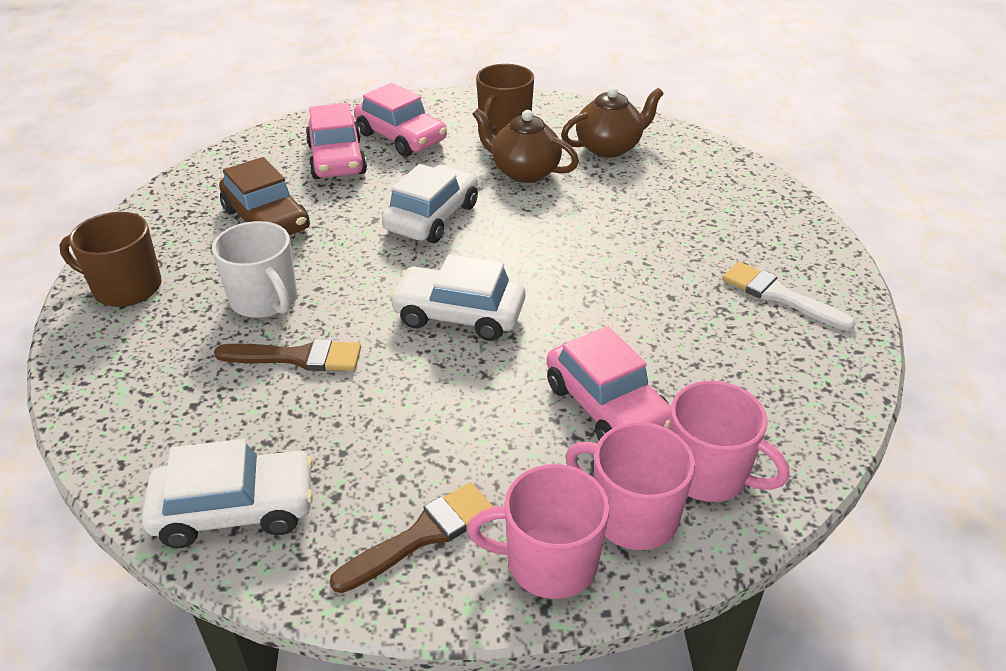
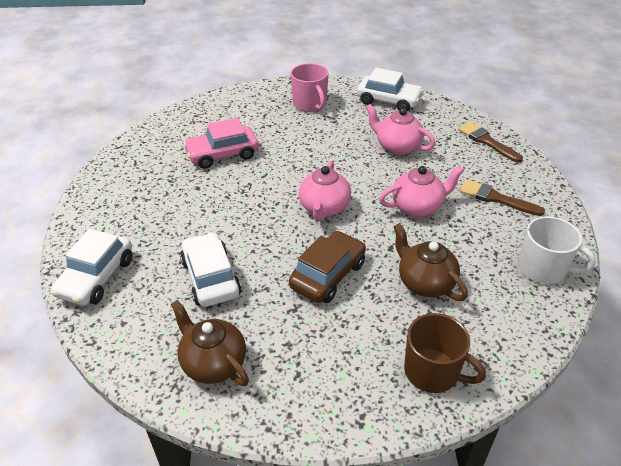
brown mug: 2 -> 1
pink car: 3 -> 1
pink mug: 3 -> 1
pink teapot: 0 -> 3
white brush: 1 -> 0

